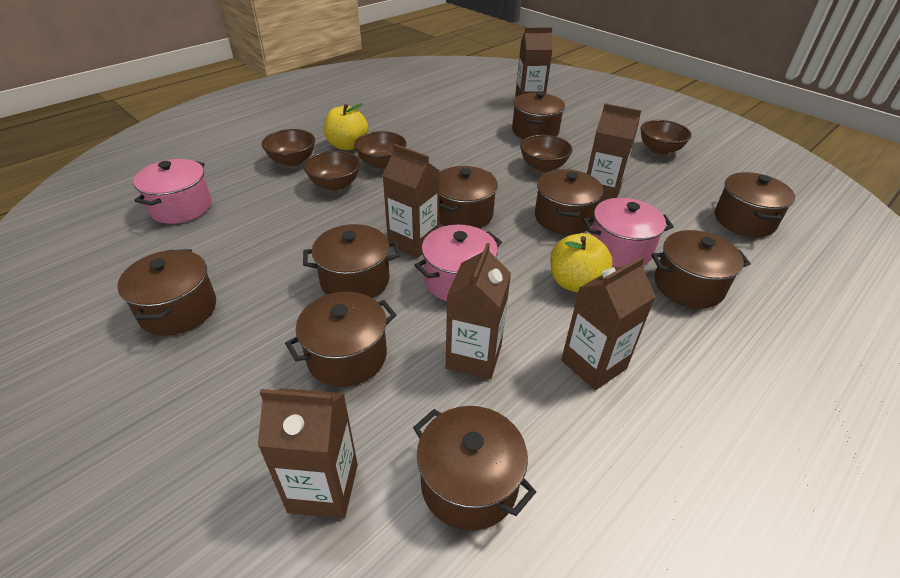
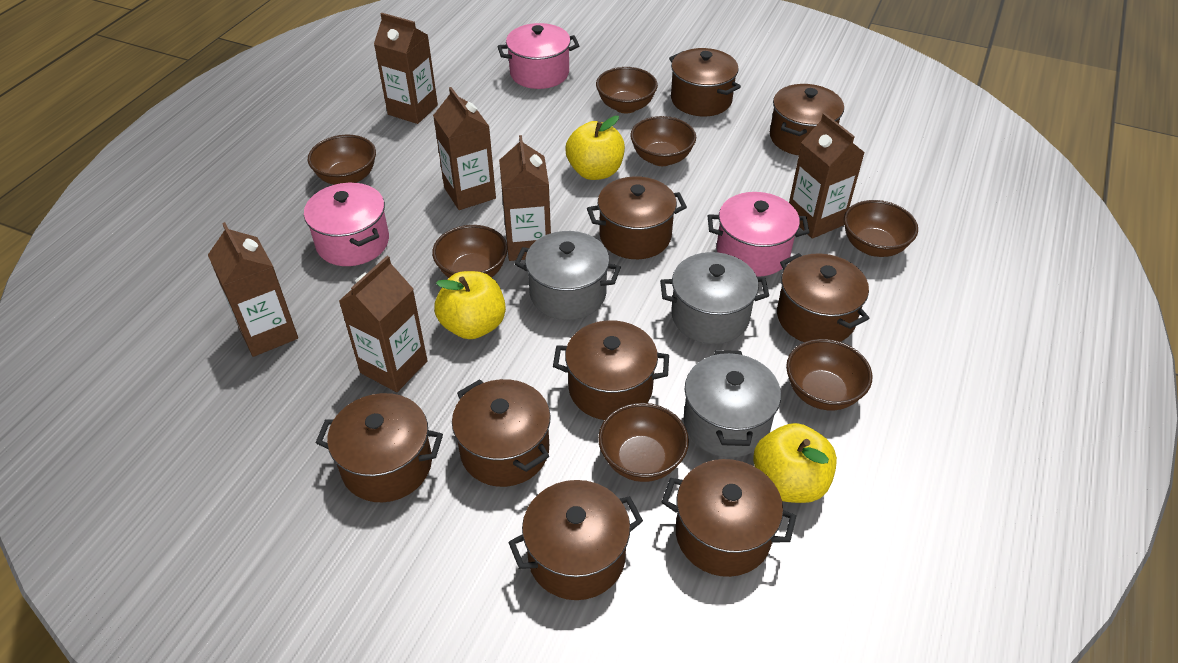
brown bowl: 5 -> 7
grey pot: 0 -> 3
yellow apple: 2 -> 3

